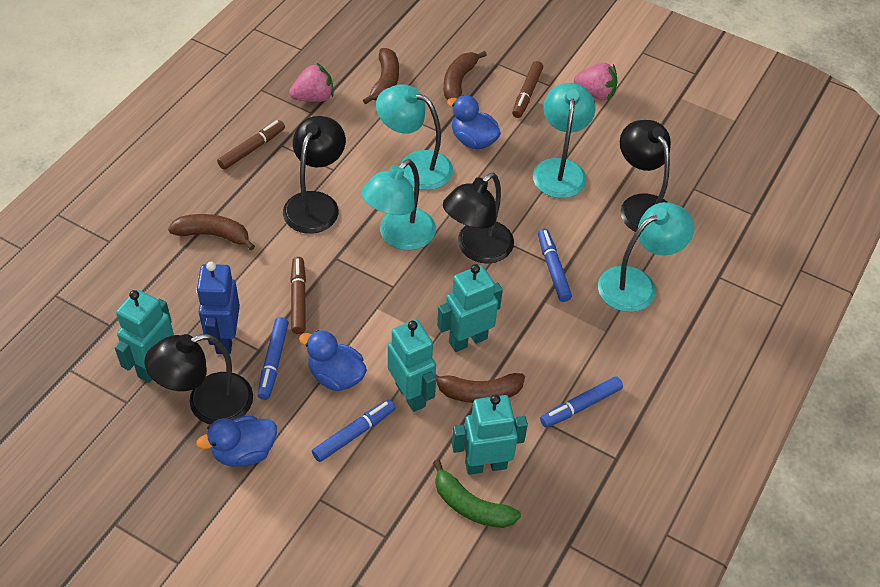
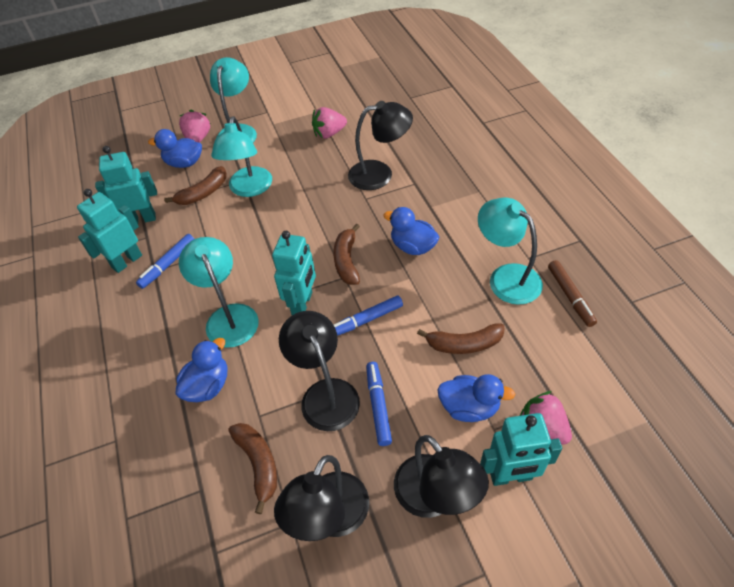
blue duck: 3 -> 4
blue marker: 4 -> 3
blue robot: 1 -> 0
brown marker: 3 -> 1
green banana: 1 -> 0
pink strawberry: 2 -> 3

